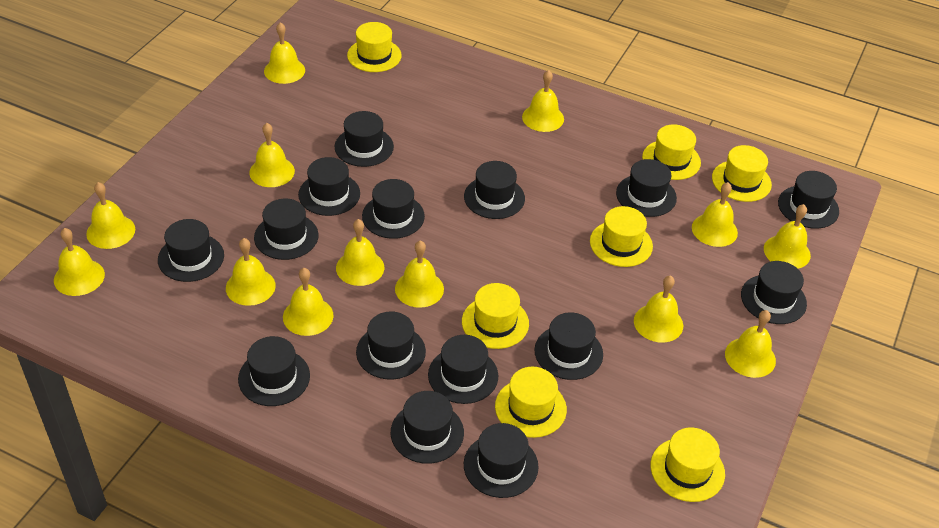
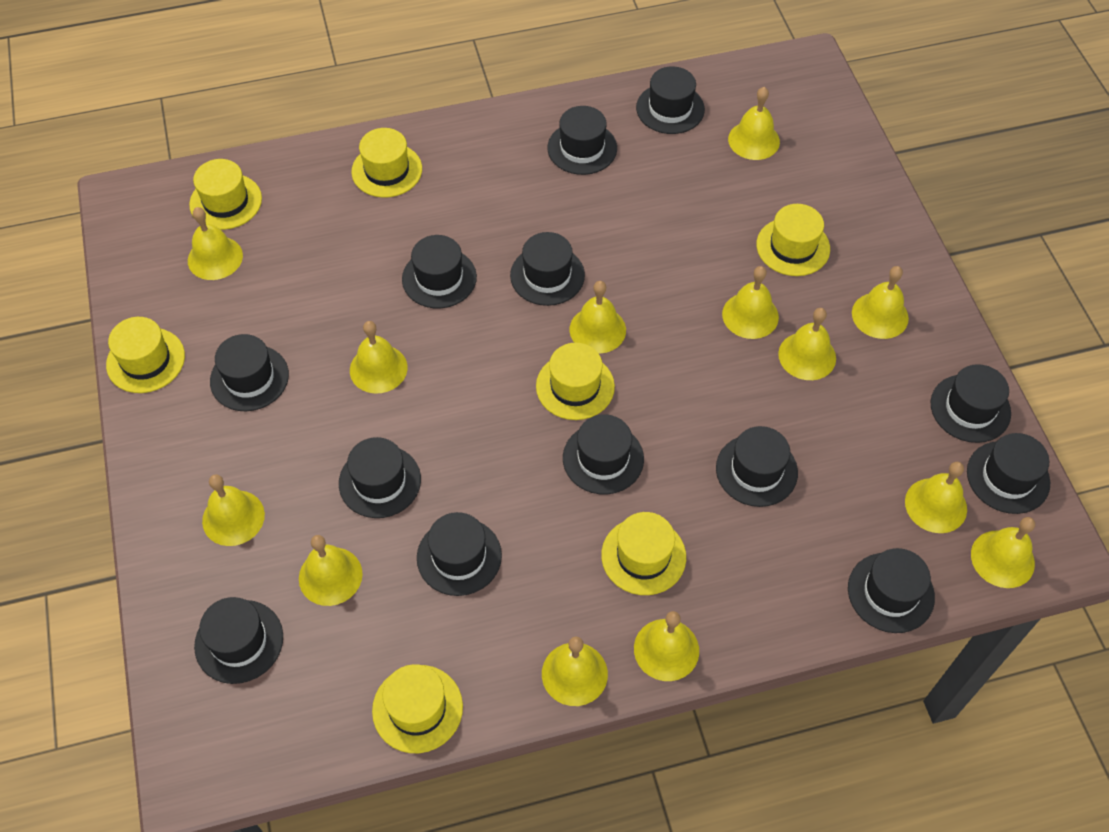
black hat: 15 -> 13

